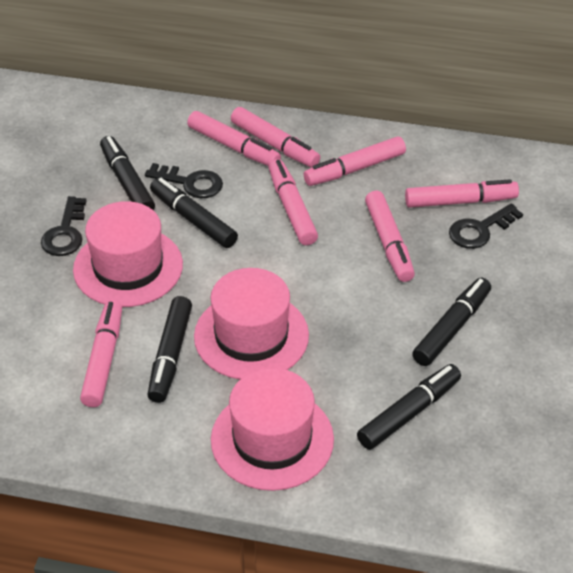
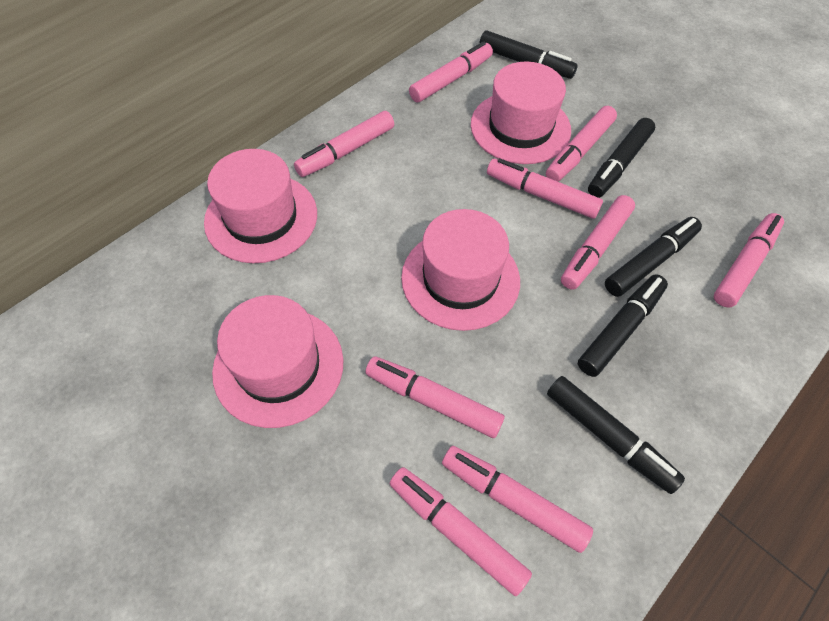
black key: 3 -> 0
pink hat: 3 -> 4
pink marker: 7 -> 9

